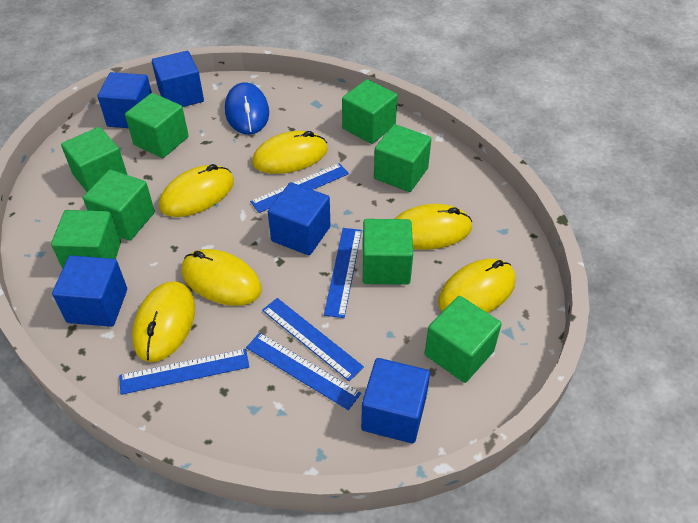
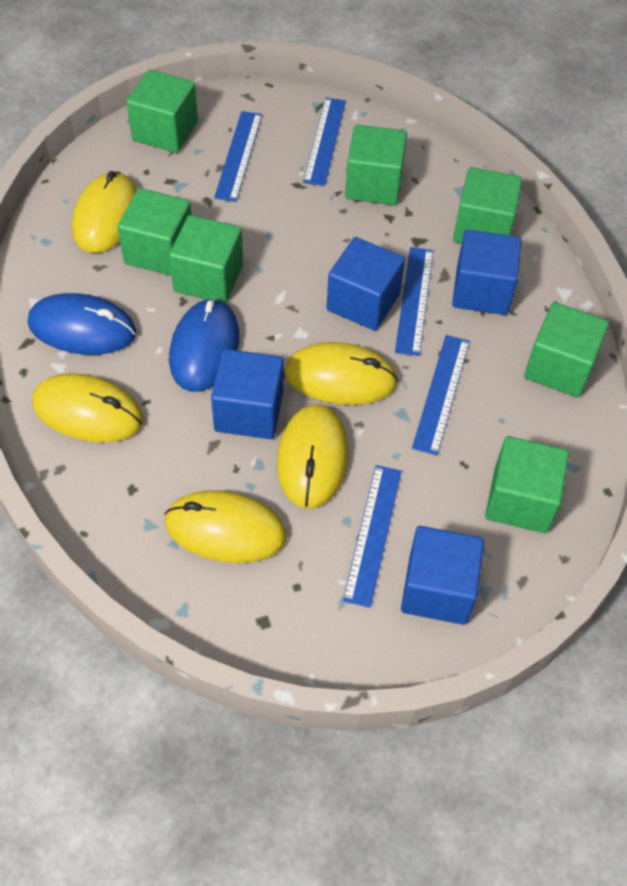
blue cube: 5 -> 4
blue mouse: 1 -> 2
green cube: 8 -> 7
yellow mouse: 6 -> 5

